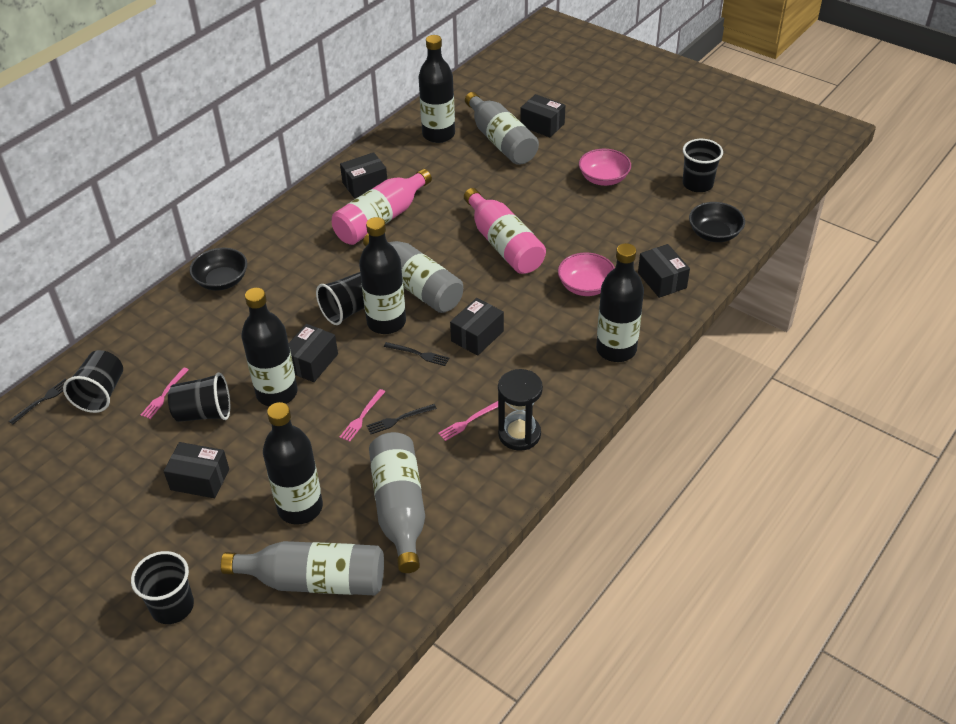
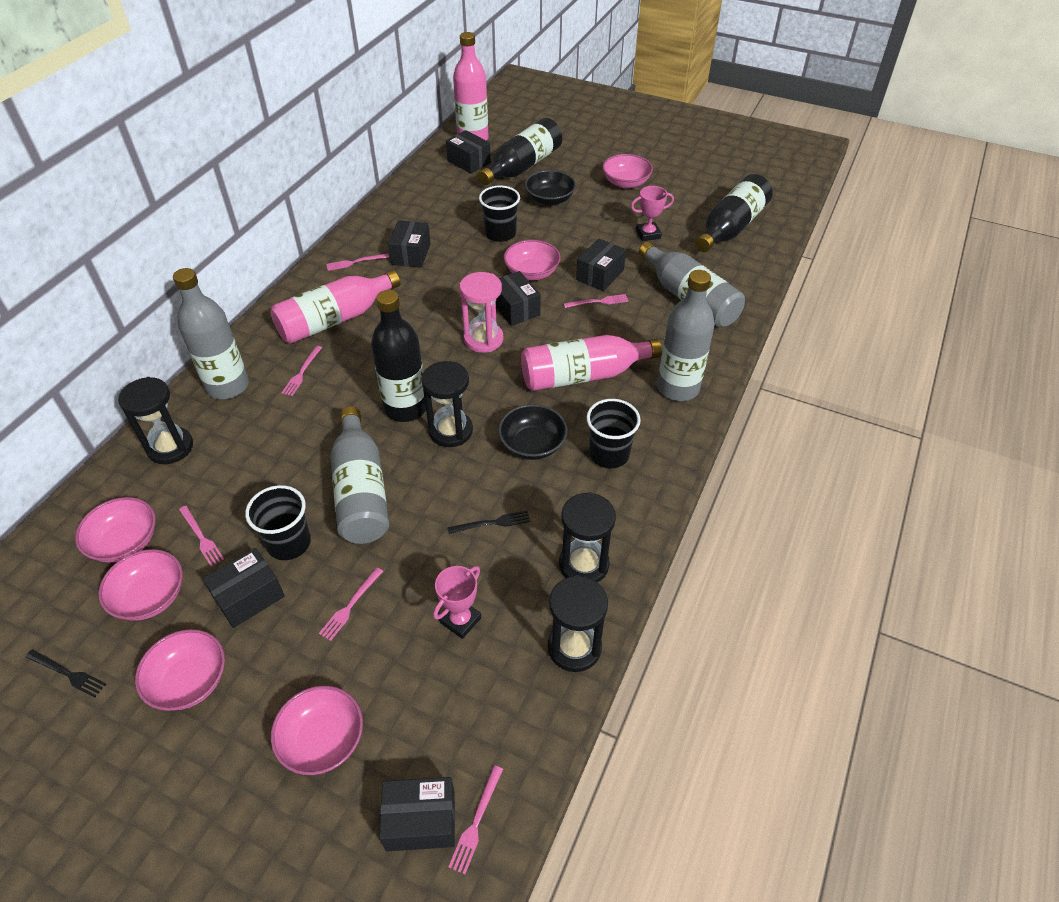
black bottle: 5 -> 3
black cup: 5 -> 3
black fork: 3 -> 2
black hourglass: 1 -> 4
pink bottle: 2 -> 3
pink bowl: 2 -> 6
pink fork: 3 -> 6
pink hourglass: 0 -> 1
pink trophy: 0 -> 2

